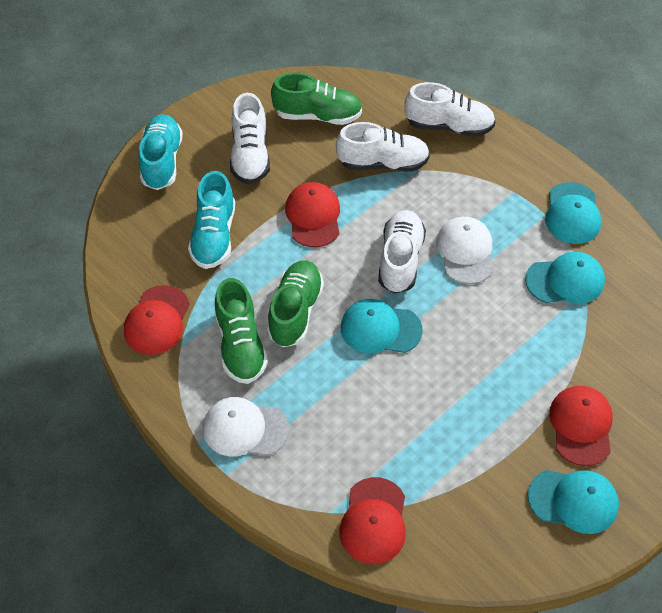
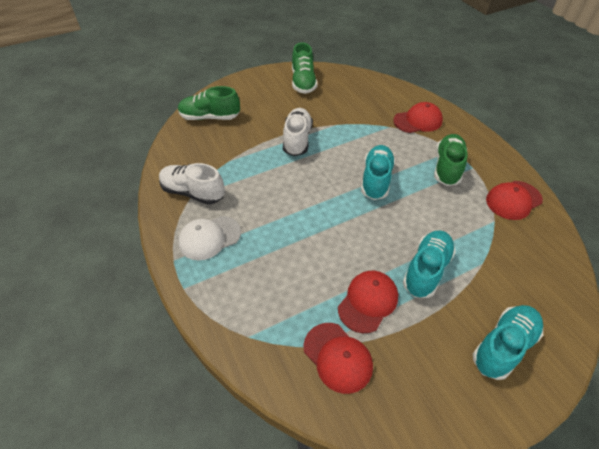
turquoise cap: 4 -> 0
turquoise shoe: 2 -> 3
white cap: 2 -> 1
white shoe: 4 -> 2

